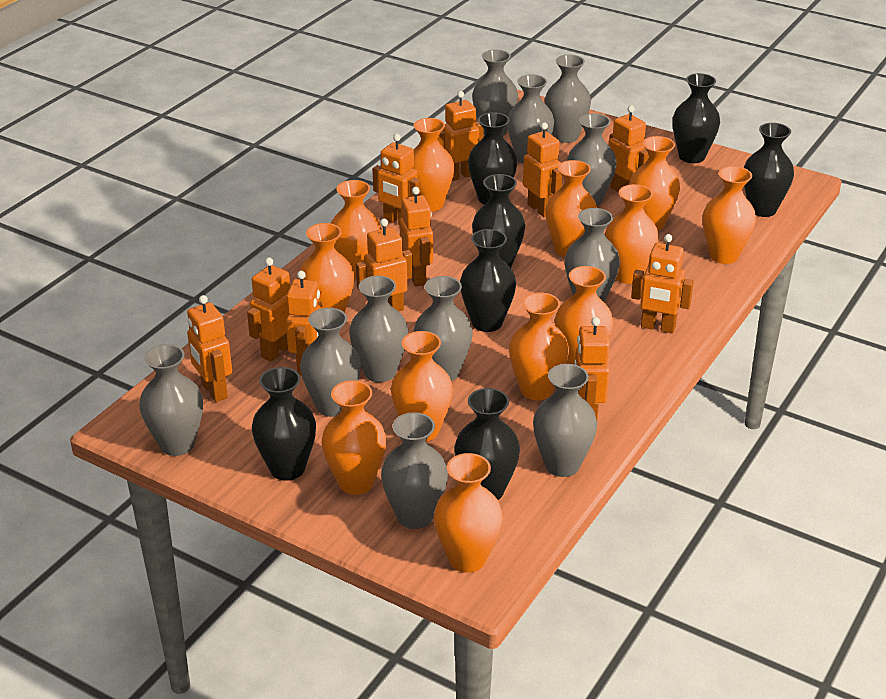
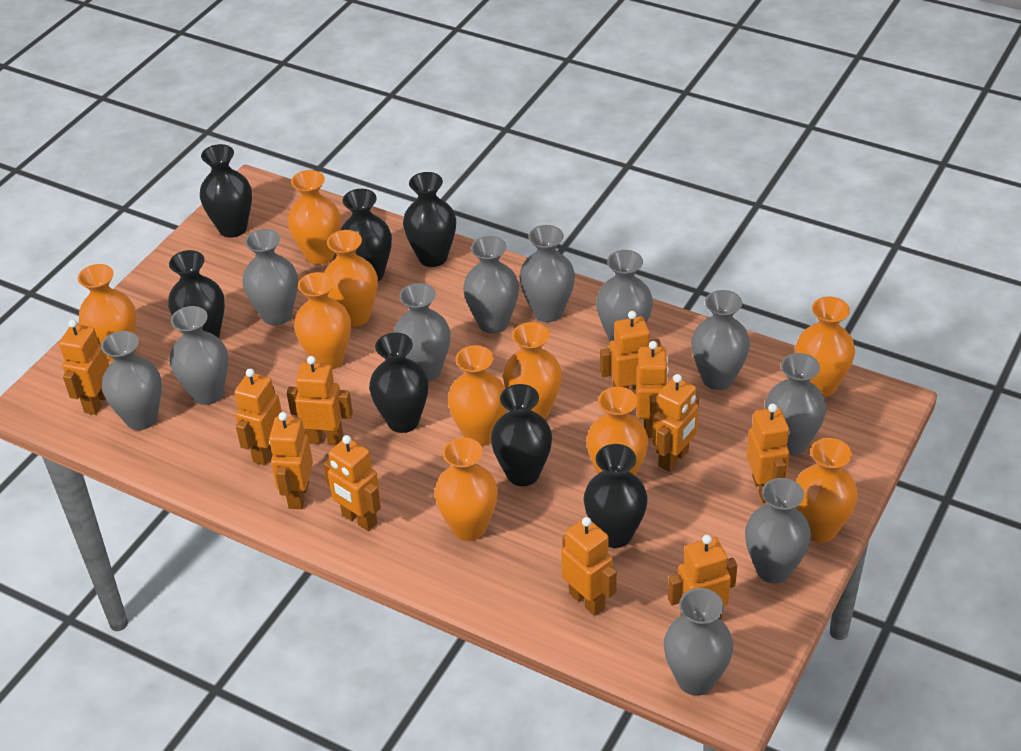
orange vase: 12 -> 10

